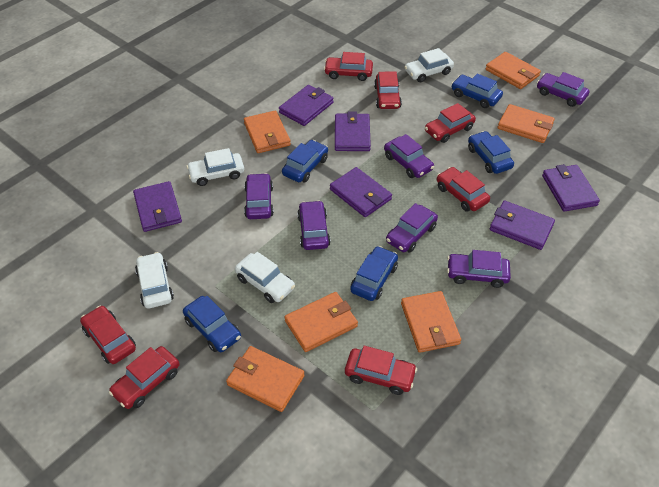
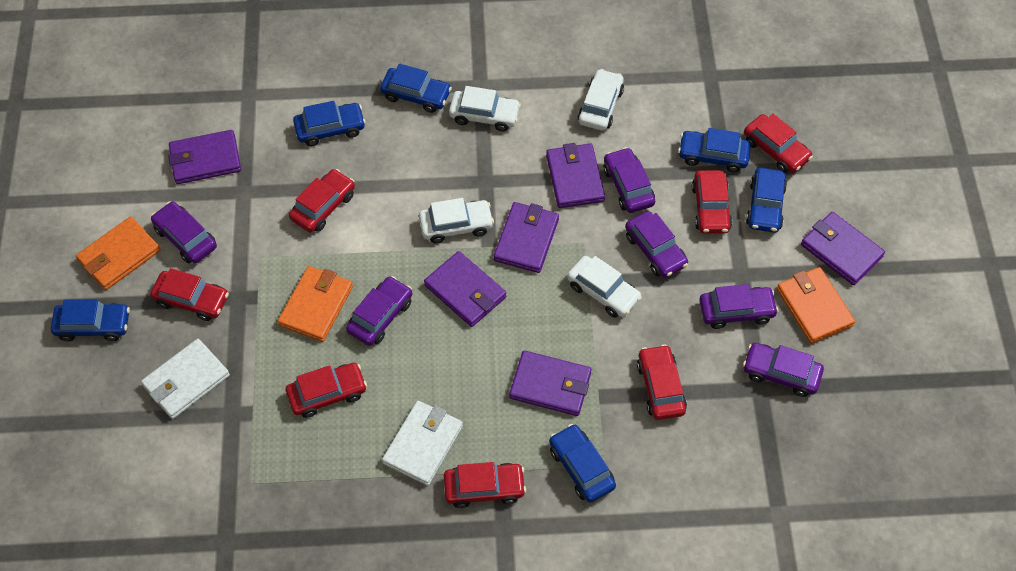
blue car: 5 -> 6
orange wallet: 6 -> 3
white wallet: 0 -> 2

